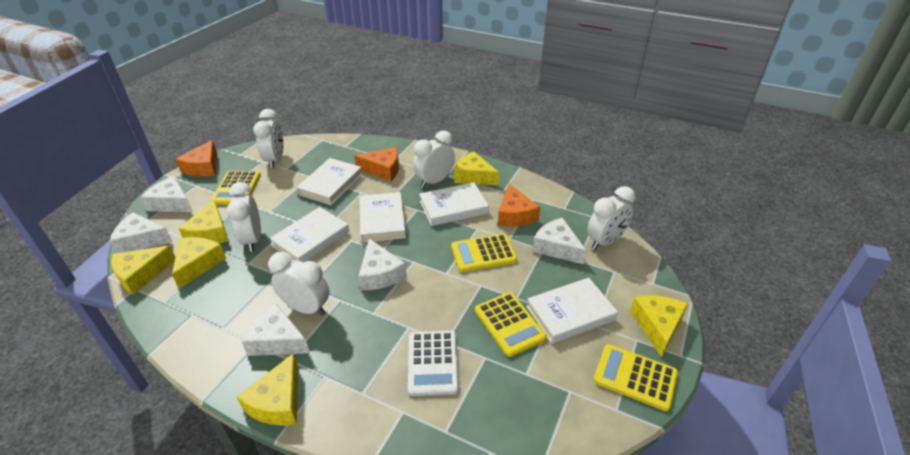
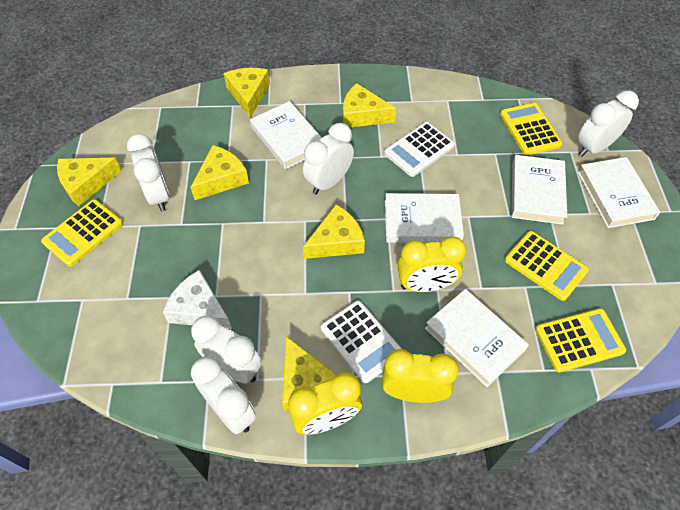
orange cheese: 3 -> 0
white calculator: 1 -> 2
white cheese: 5 -> 1
yellow clock: 0 -> 3

